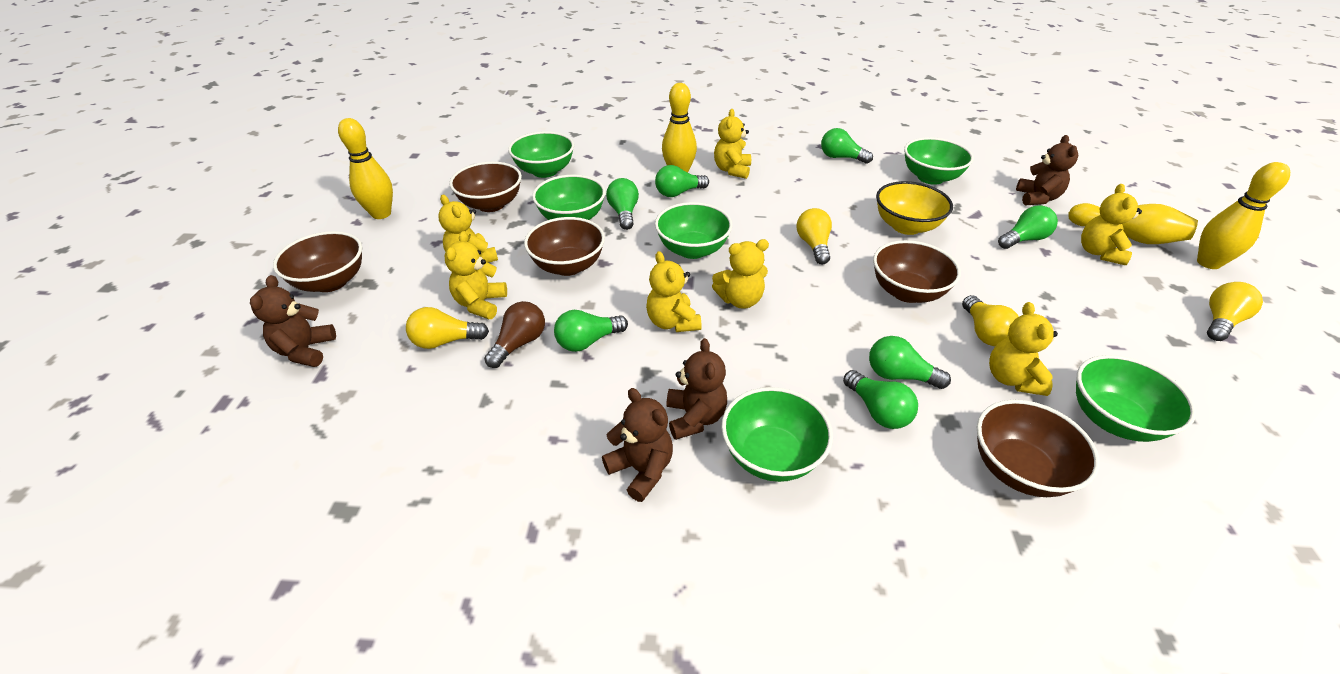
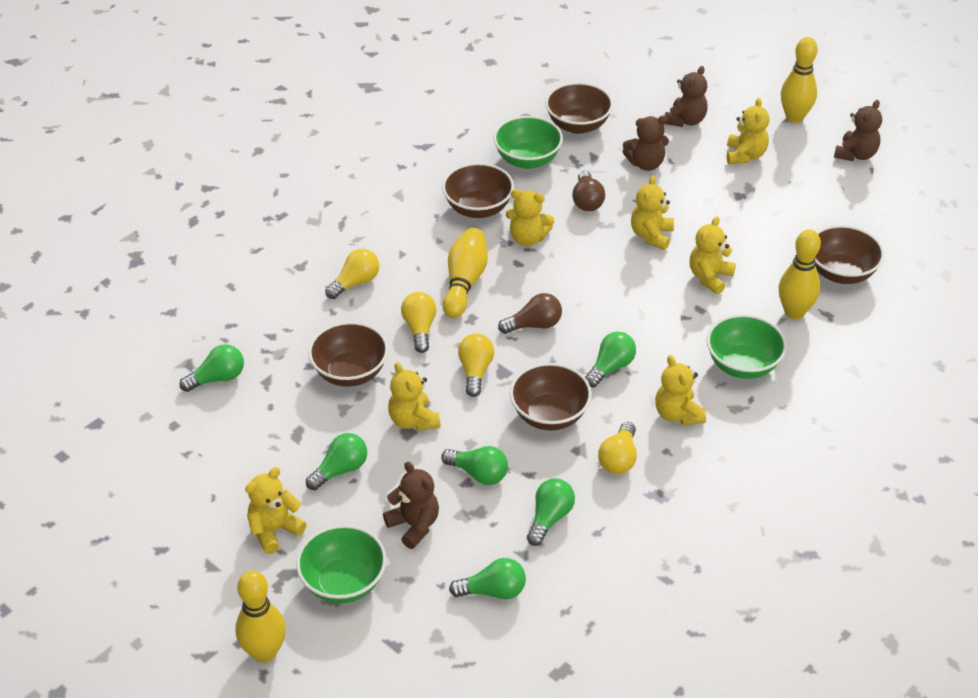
brown light bulb: 1 -> 2
green bowl: 6 -> 3
green light bulb: 7 -> 6
yellow bowl: 1 -> 0

